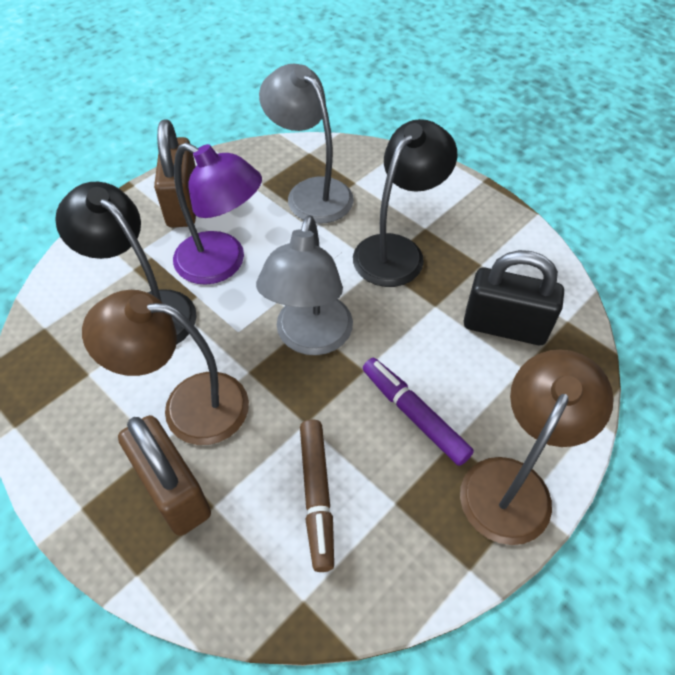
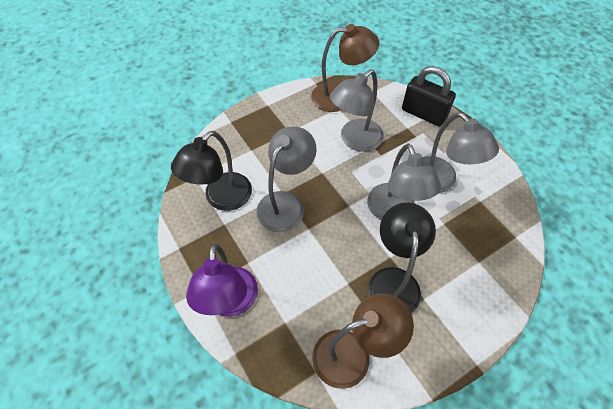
brown marker: 1 -> 0
brown padlock: 2 -> 0
grey lamp: 2 -> 4
purple marker: 1 -> 0

